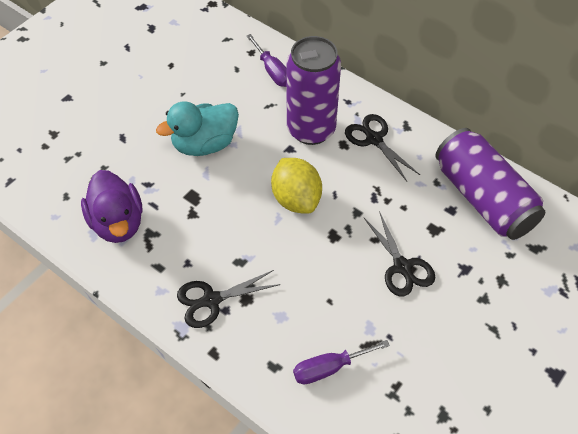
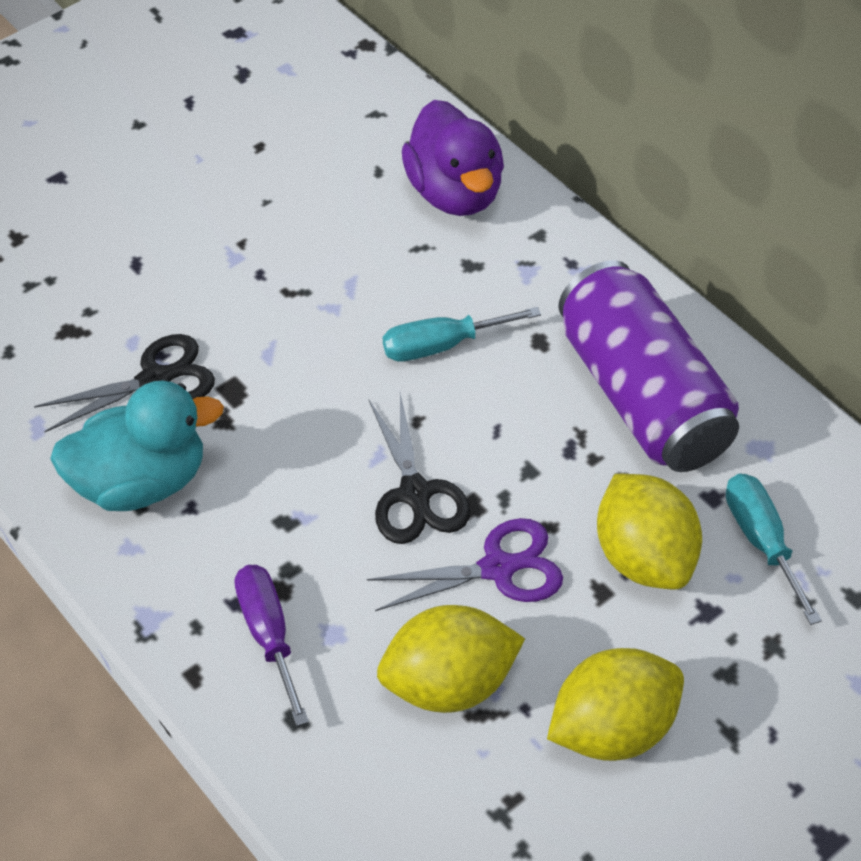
black scissors: 3 -> 2
purple can: 2 -> 1
purple scissors: 0 -> 1
purple screwdriver: 2 -> 1
turquoise screwdriver: 0 -> 2
yellow lemon: 1 -> 3

